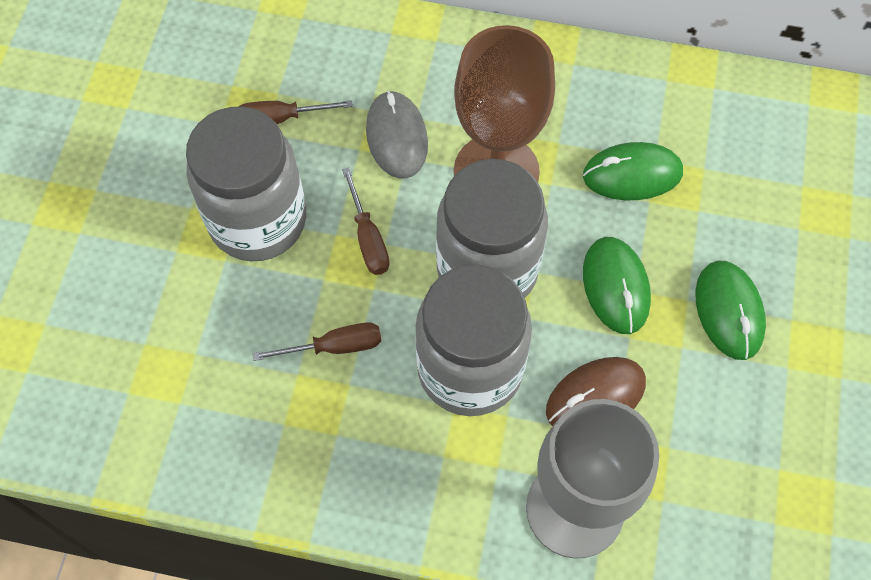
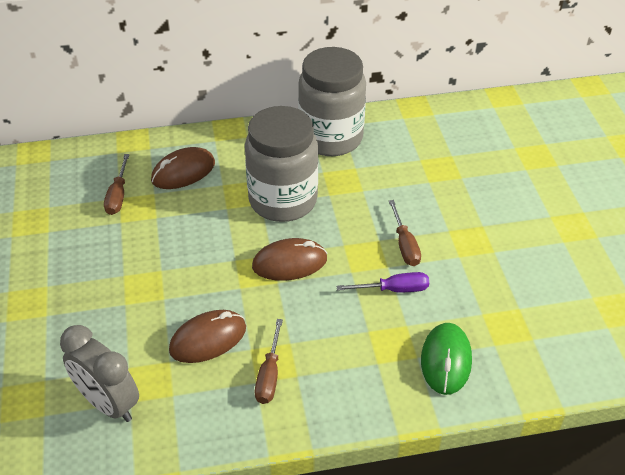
brown goblet: 1 -> 0
brown mouse: 1 -> 3
green mouse: 3 -> 1
grey clock: 0 -> 1
grey goblet: 1 -> 0
grey jar: 3 -> 2
grey mouse: 1 -> 0
purple screwdriver: 0 -> 1

